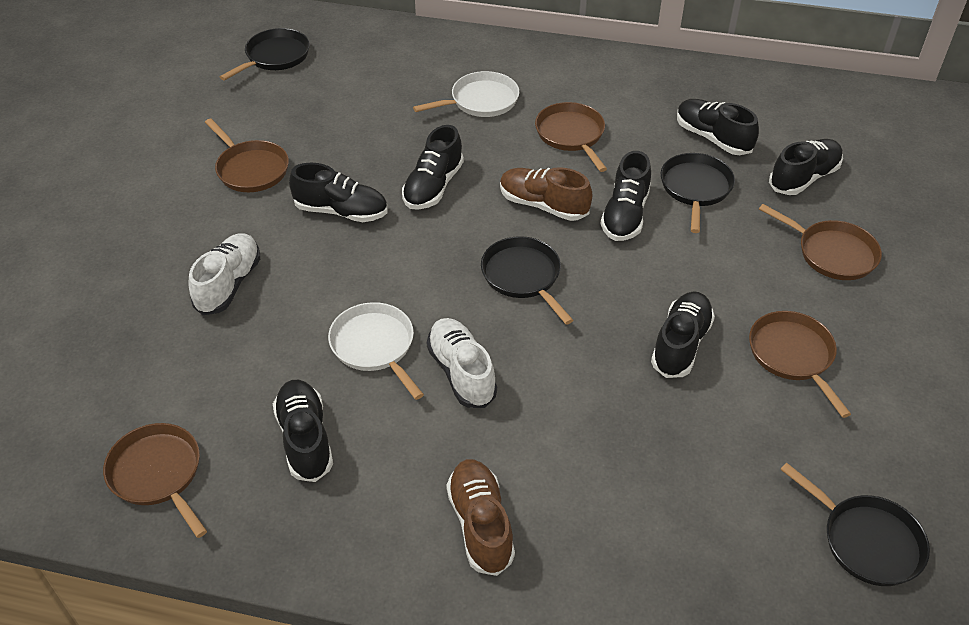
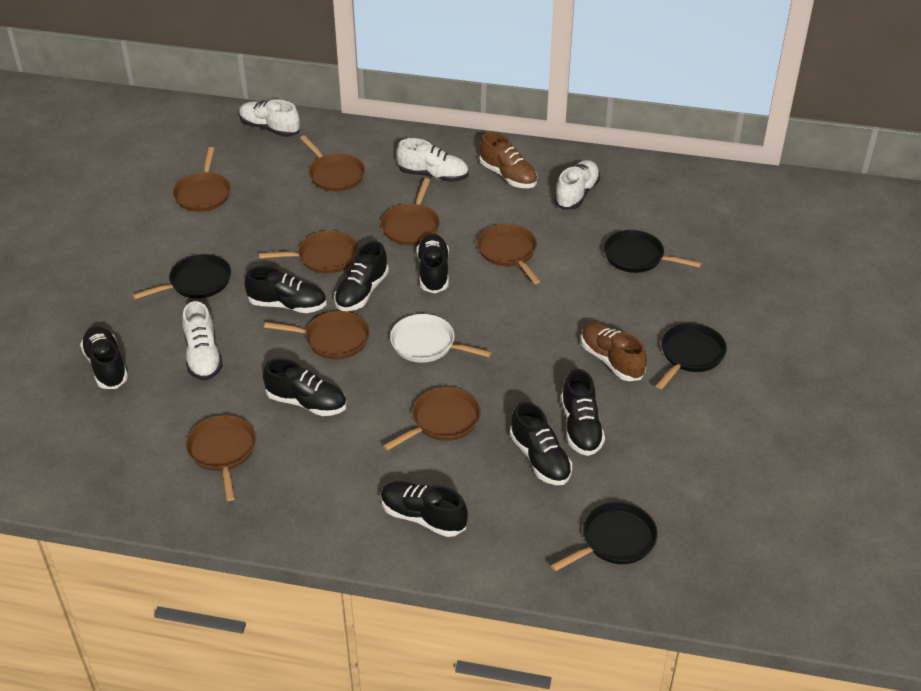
black shoe: 7 -> 8
brown pan: 5 -> 8
white pan: 2 -> 1
white shoe: 2 -> 4

